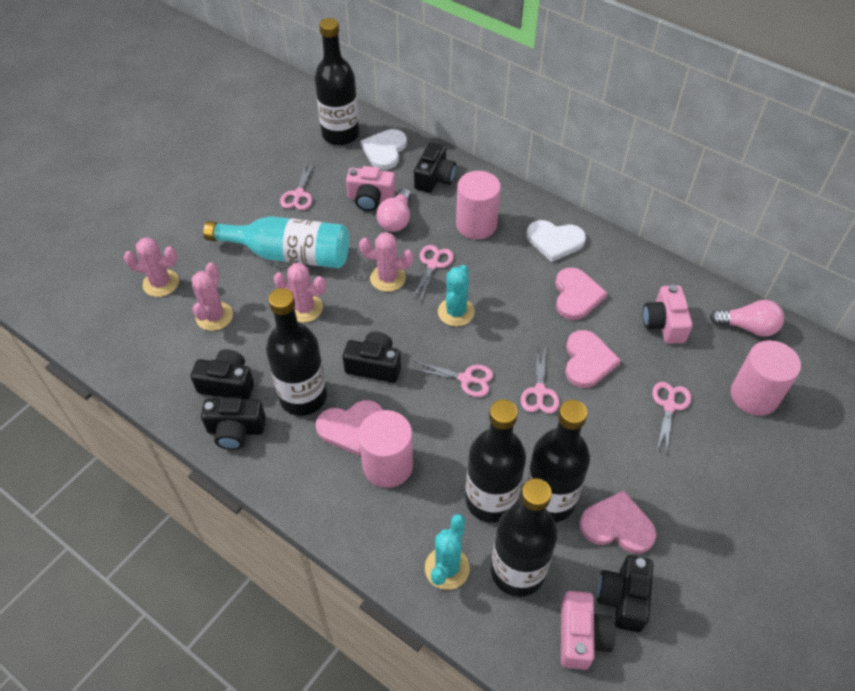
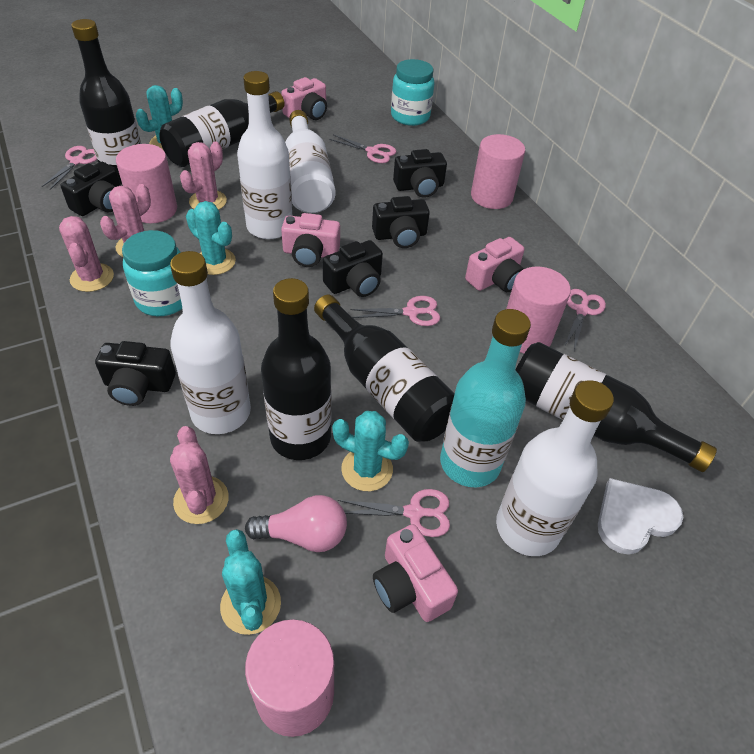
pink camera: 3 -> 4
pink cylinder: 3 -> 4
pink heart: 4 -> 0
pink light bulb: 2 -> 1
turquoise cactus: 2 -> 4
turquoise jar: 0 -> 2
white bottle: 0 -> 4
white heart: 2 -> 1

